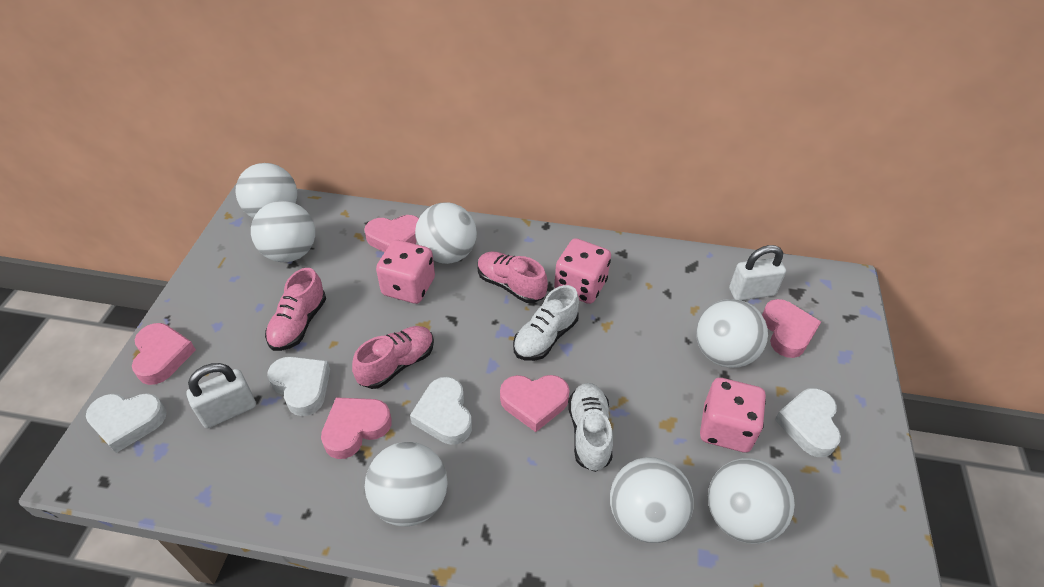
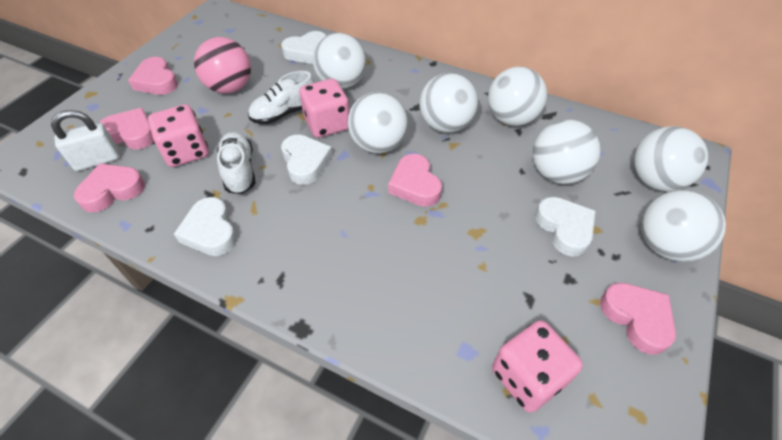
pink ball: 0 -> 1
pink shoe: 3 -> 0
white padlock: 2 -> 1

